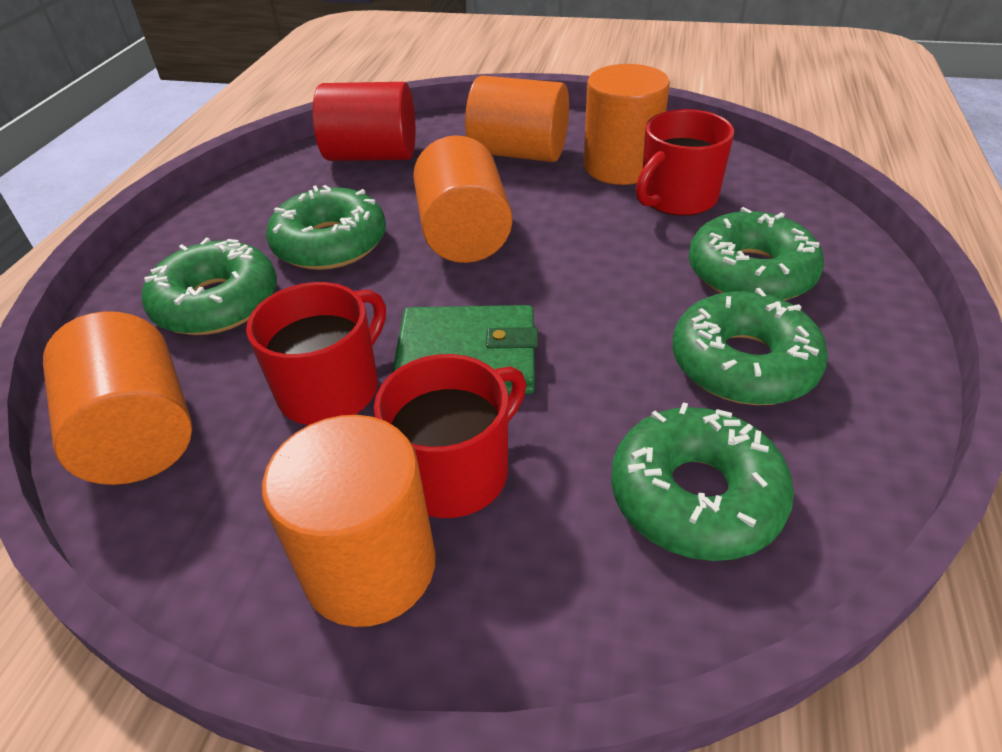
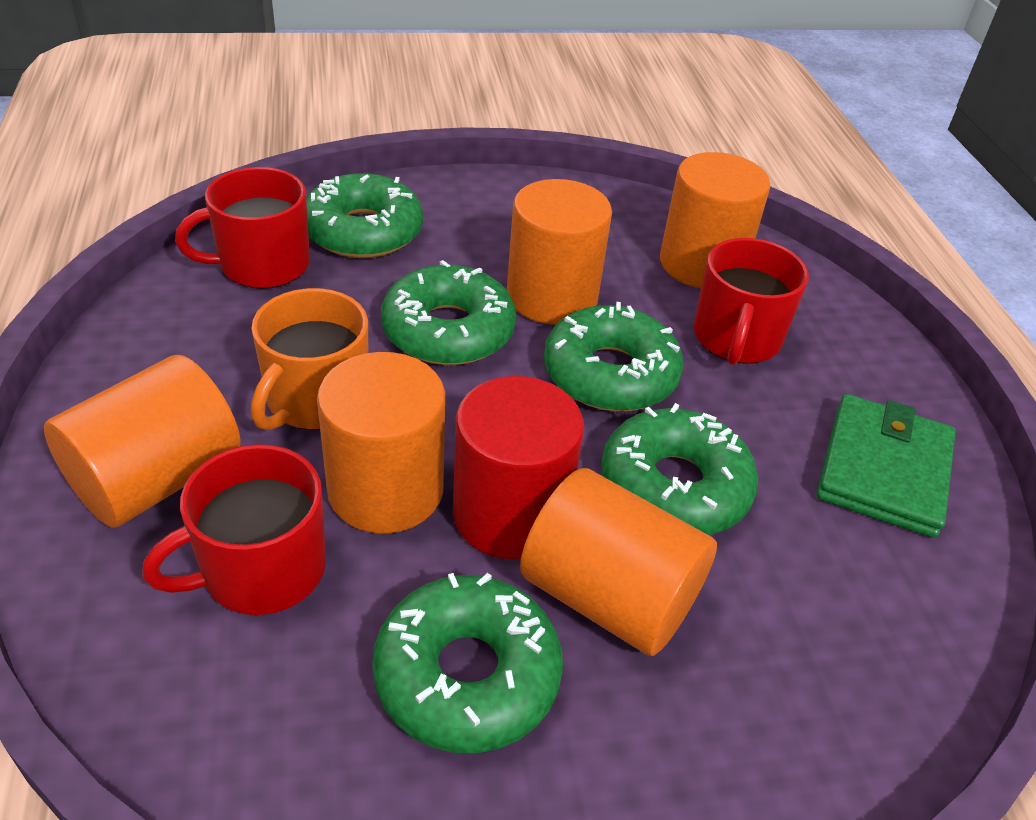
orange mug: 0 -> 1

